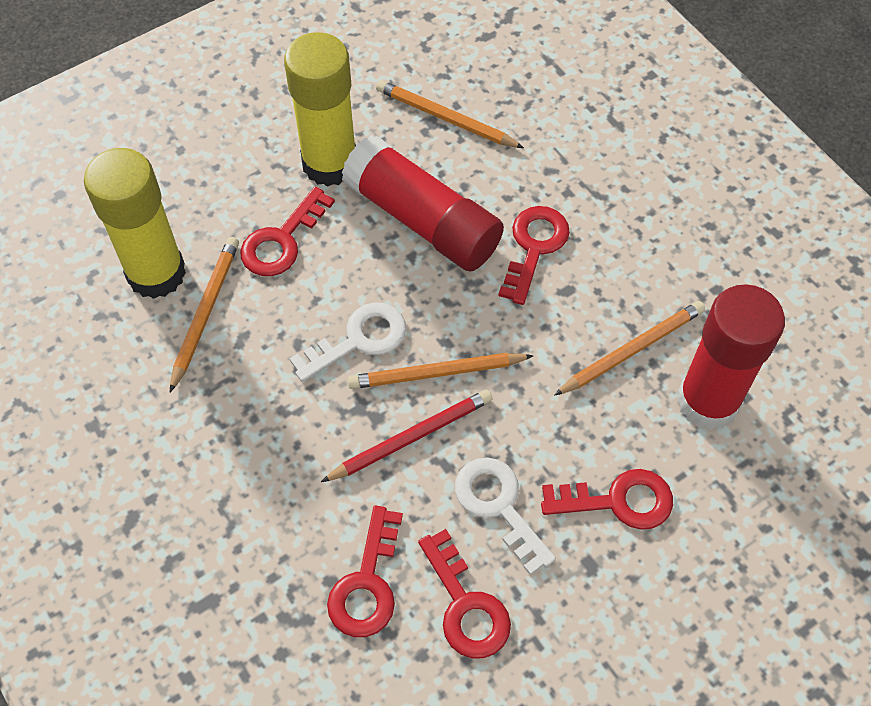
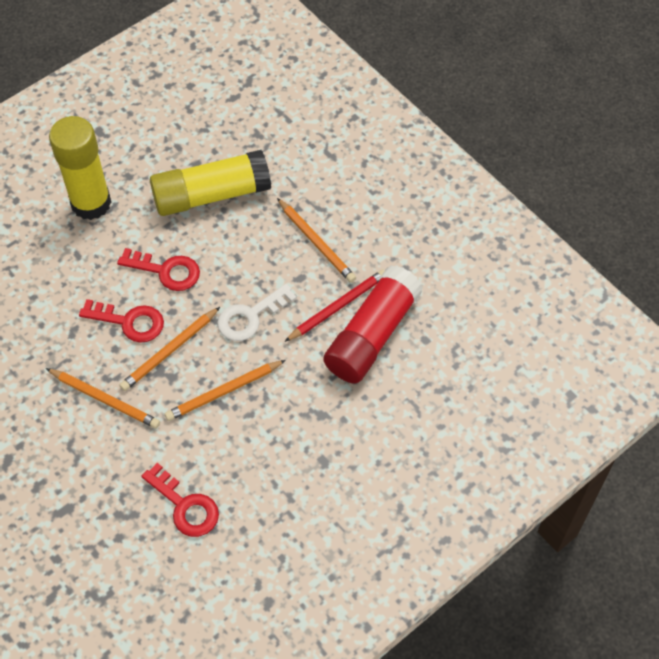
red glue stick: 2 -> 1
red key: 5 -> 3
white key: 2 -> 1

